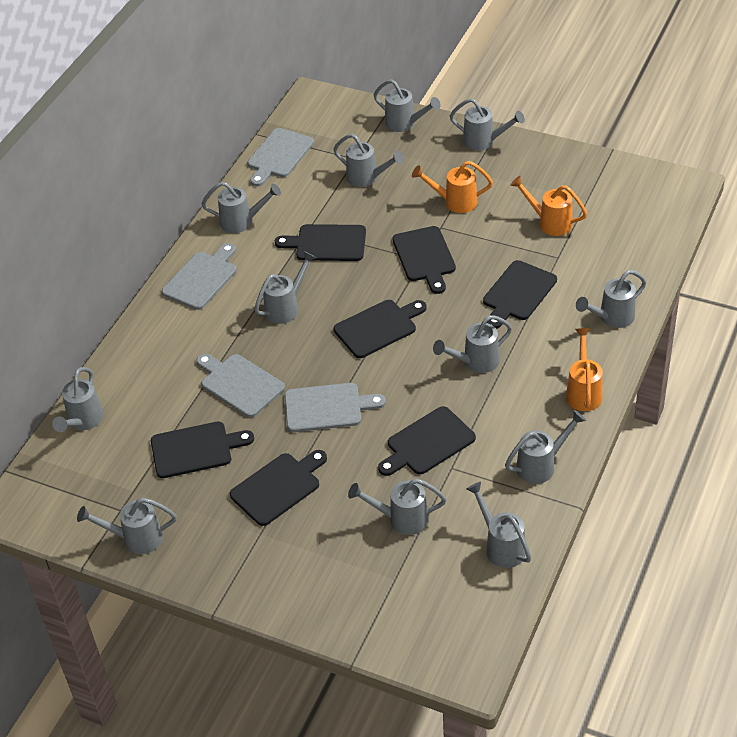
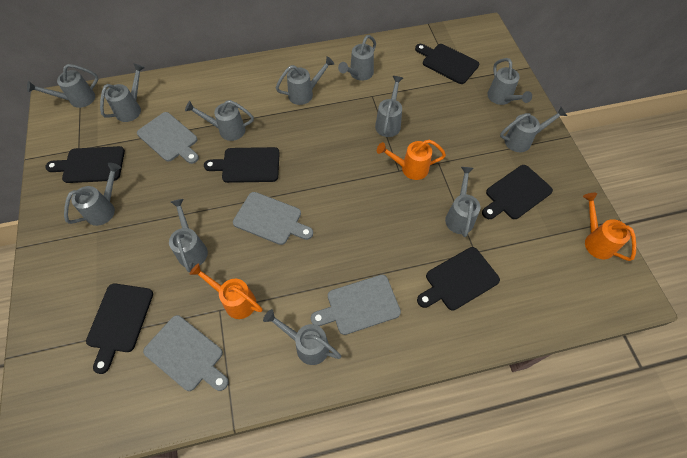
black cutting board: 7 -> 6

